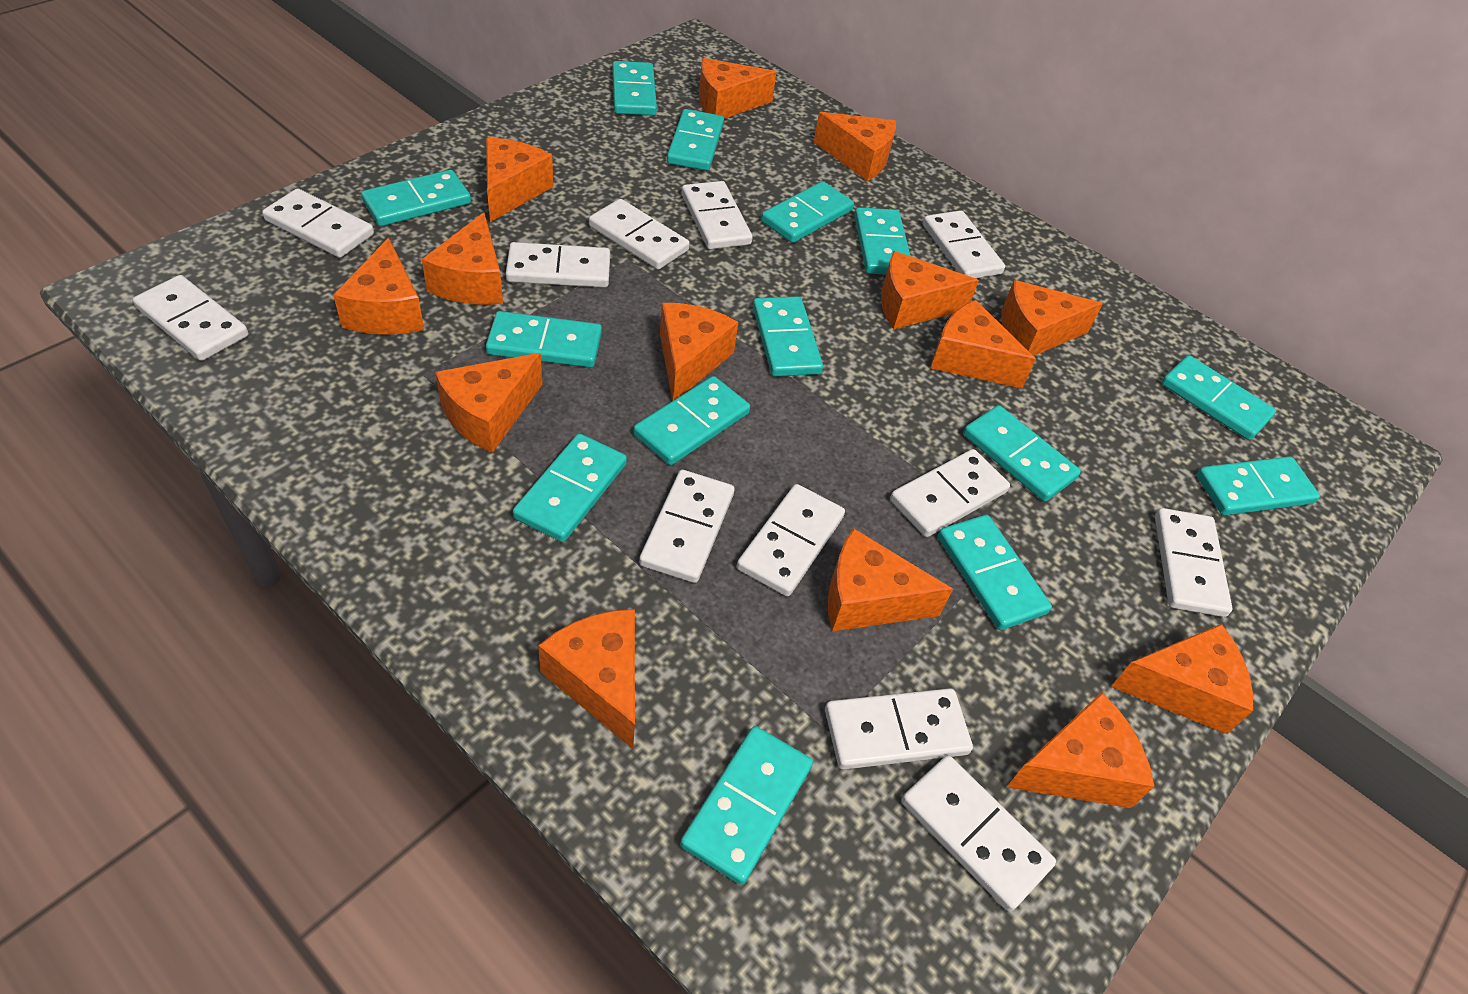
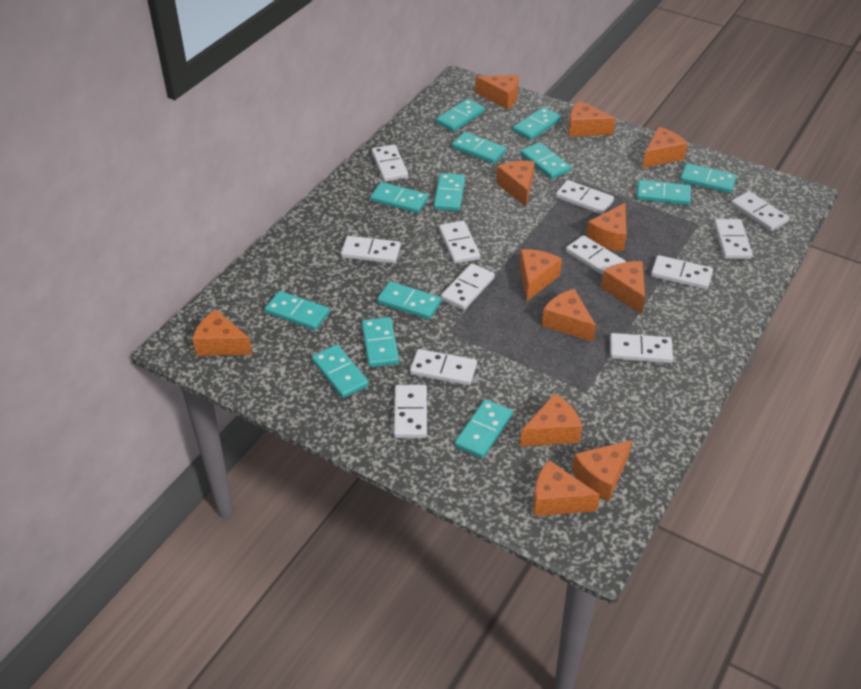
orange cheese: 14 -> 12
turquoise domino: 14 -> 13

